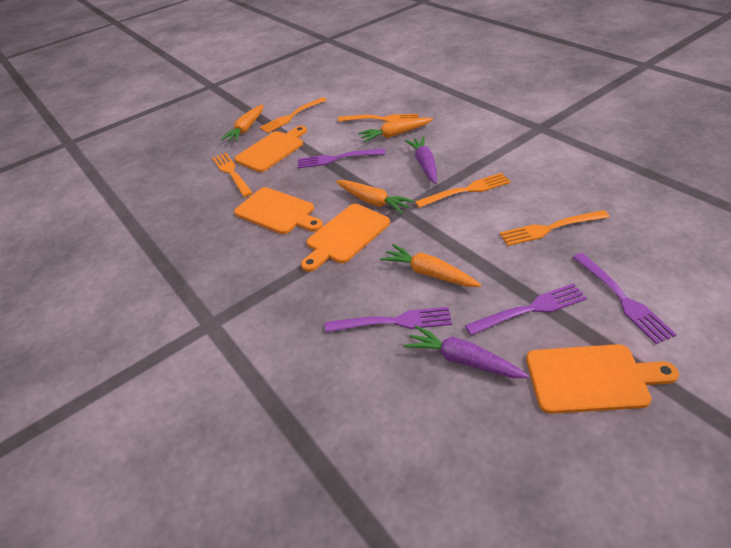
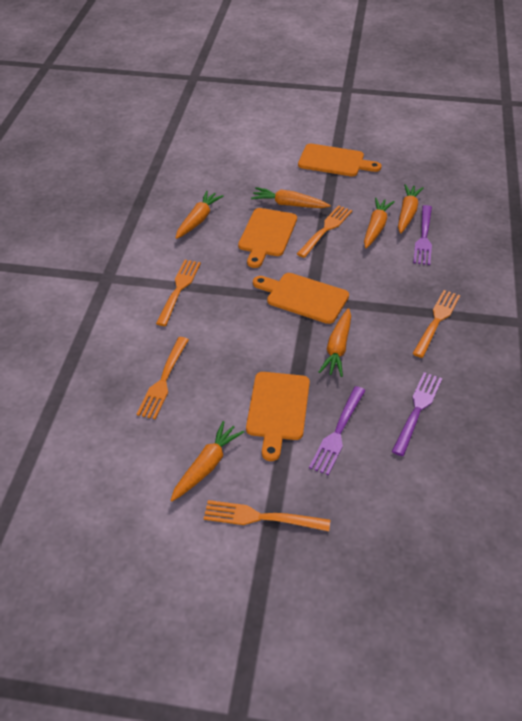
orange carrot: 4 -> 6
purple carrot: 2 -> 0
purple fork: 4 -> 3

